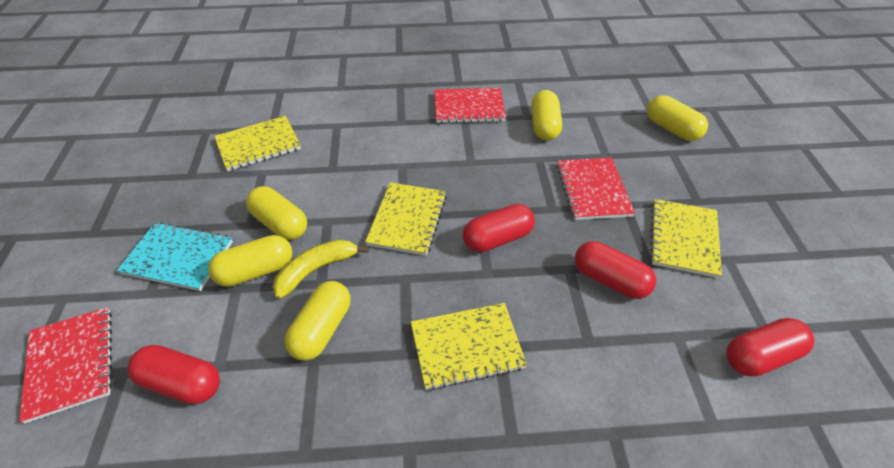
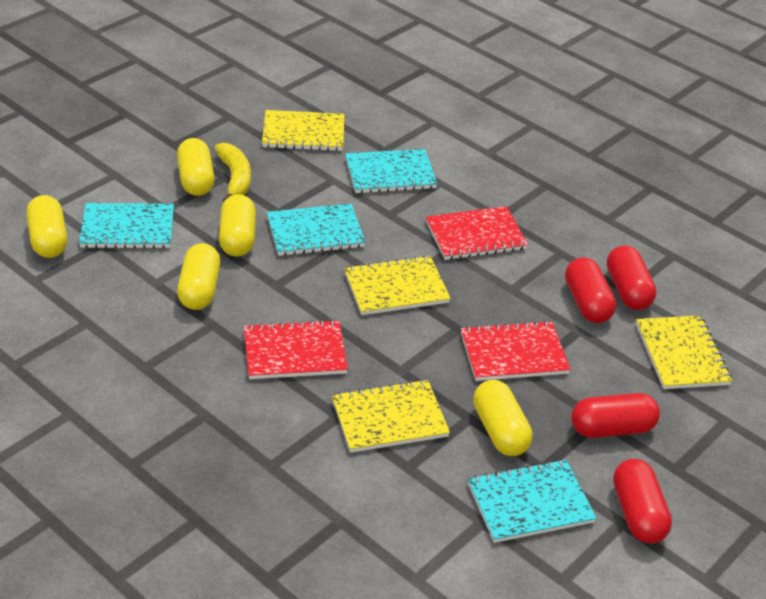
turquoise notebook: 1 -> 4

